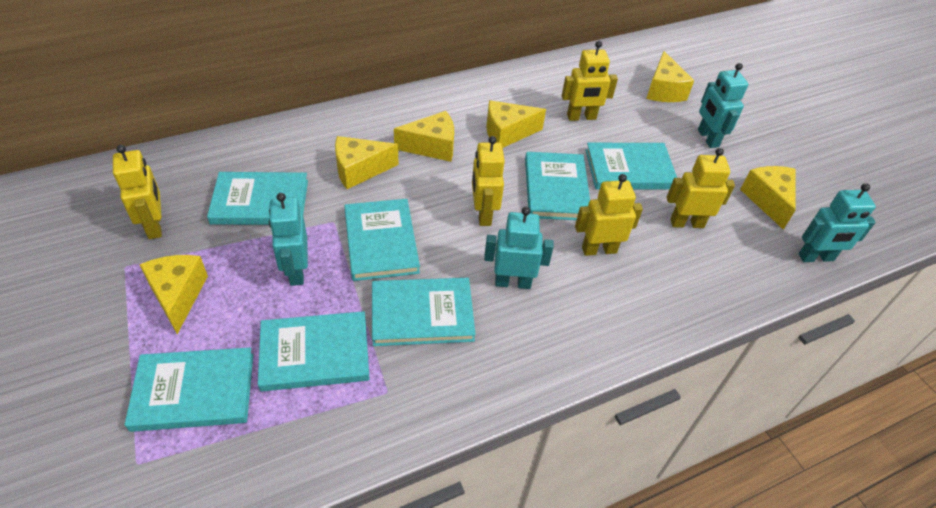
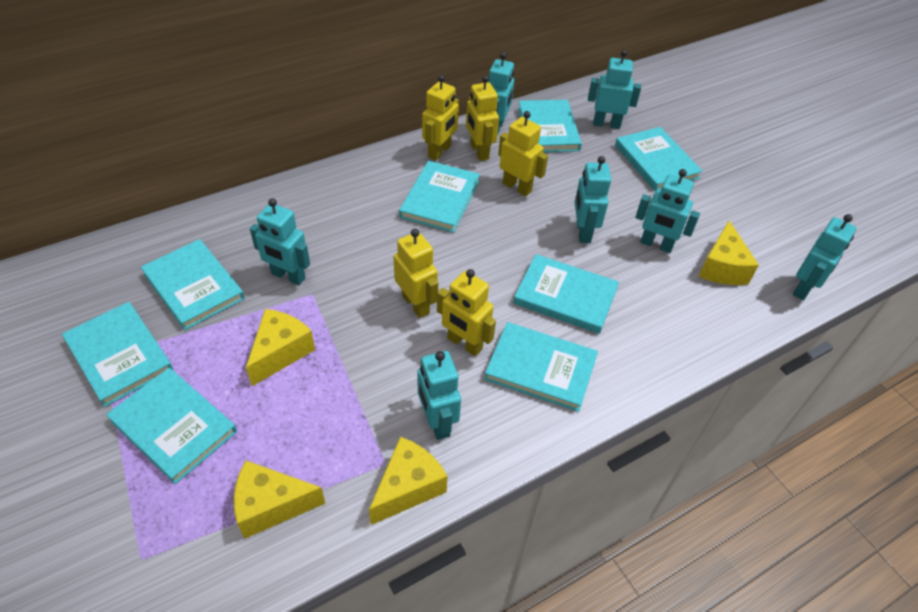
turquoise book: 7 -> 8
turquoise robot: 4 -> 7
yellow cheese: 6 -> 4

